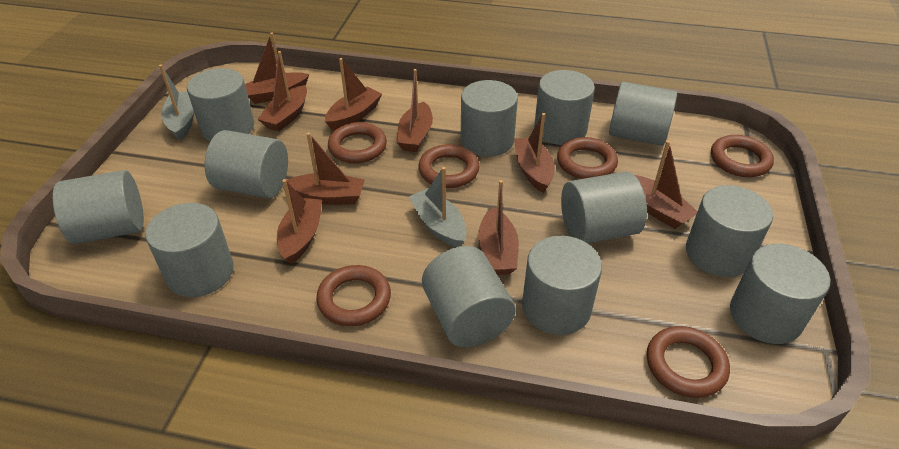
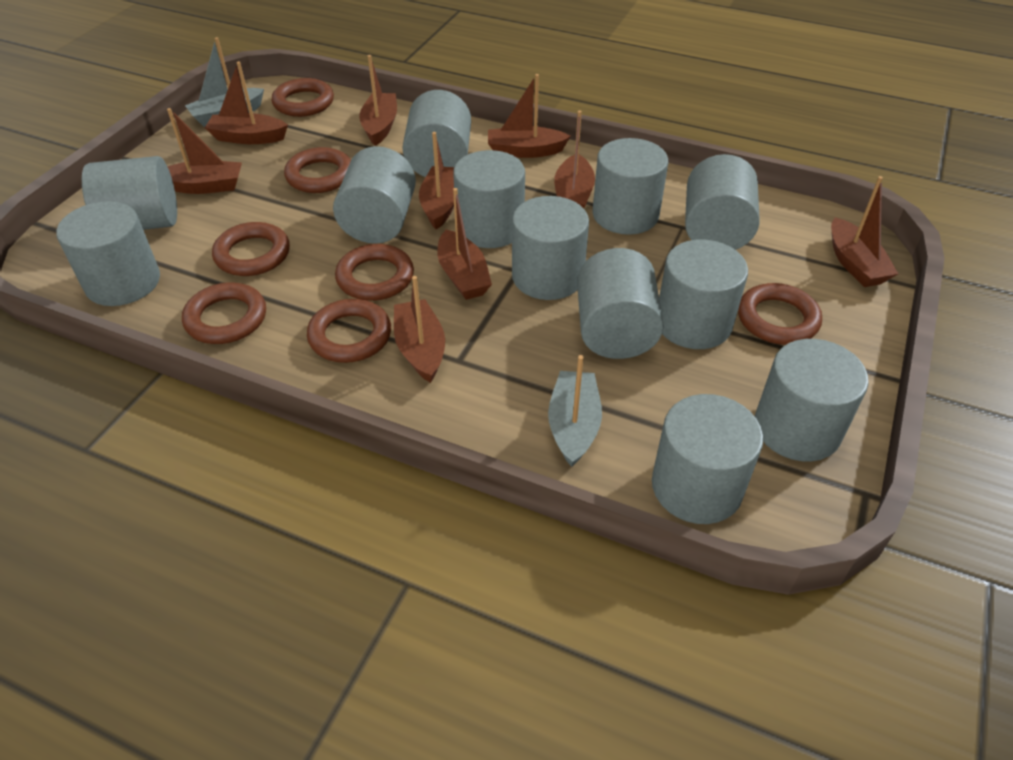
brown ring: 6 -> 7

